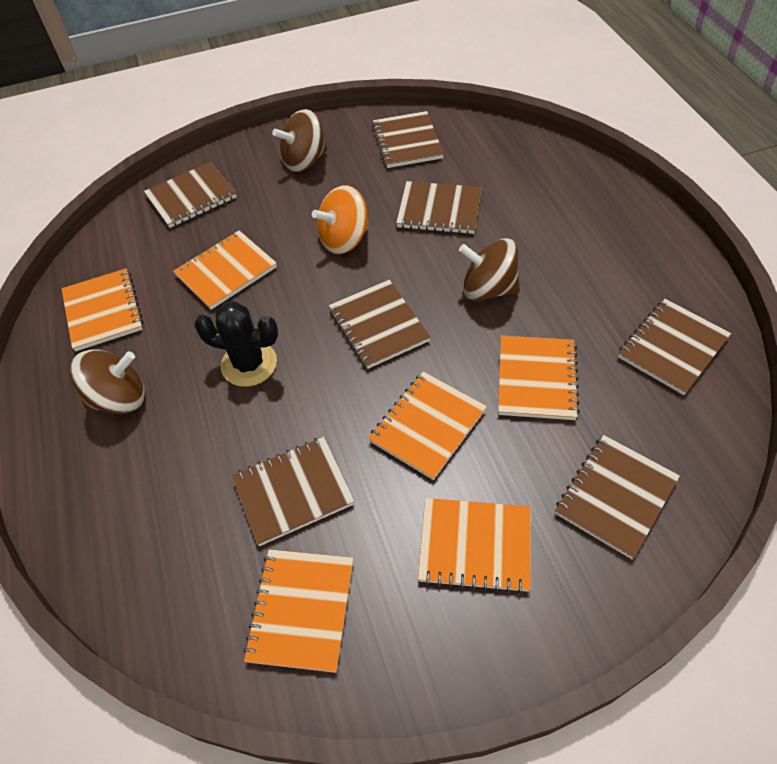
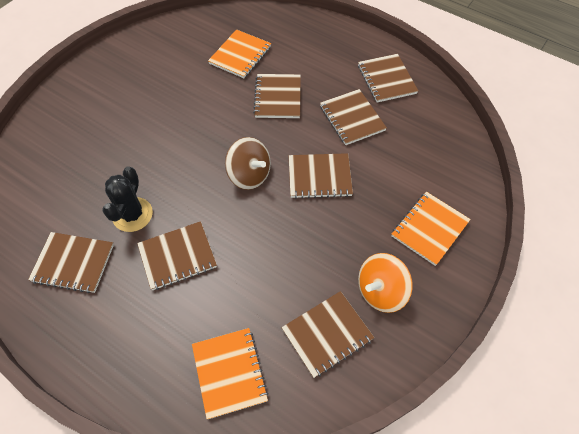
brown spinning top: 3 -> 1
orange notebook: 6 -> 3

